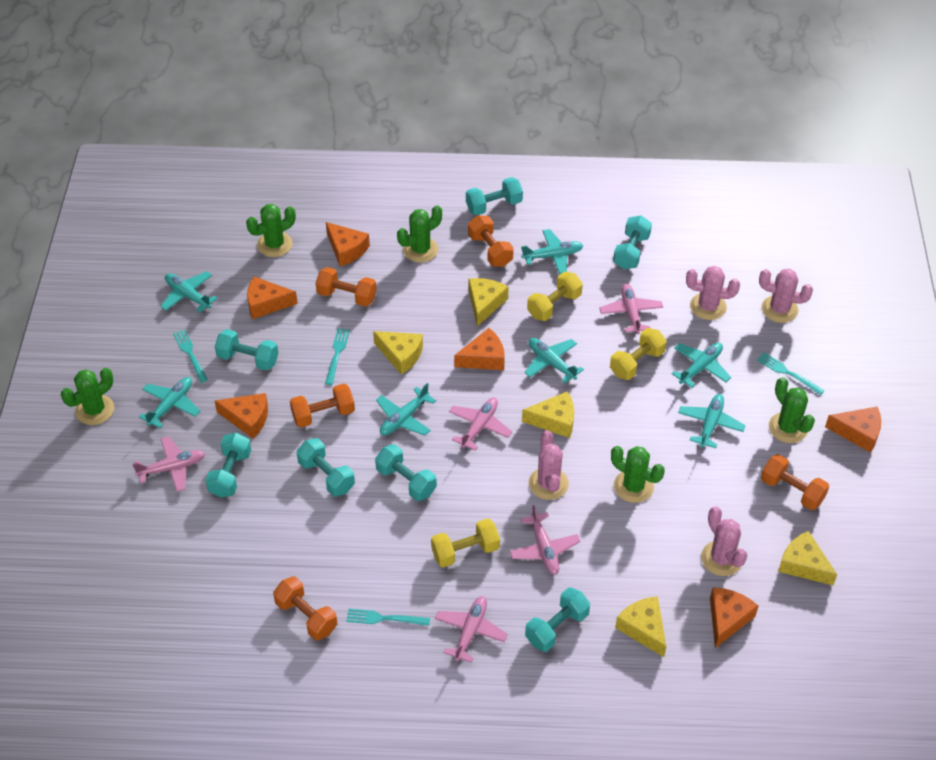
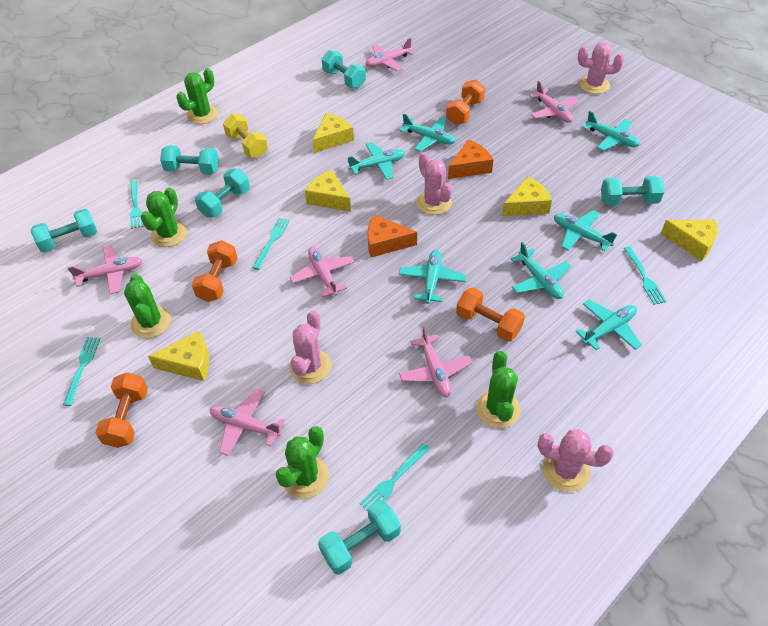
orange cheese: 6 -> 2
orange dumbbell: 5 -> 4
pink plane: 5 -> 6
turquoise dumbbell: 7 -> 6
turquoise fork: 4 -> 5
yellow dumbbell: 3 -> 1

